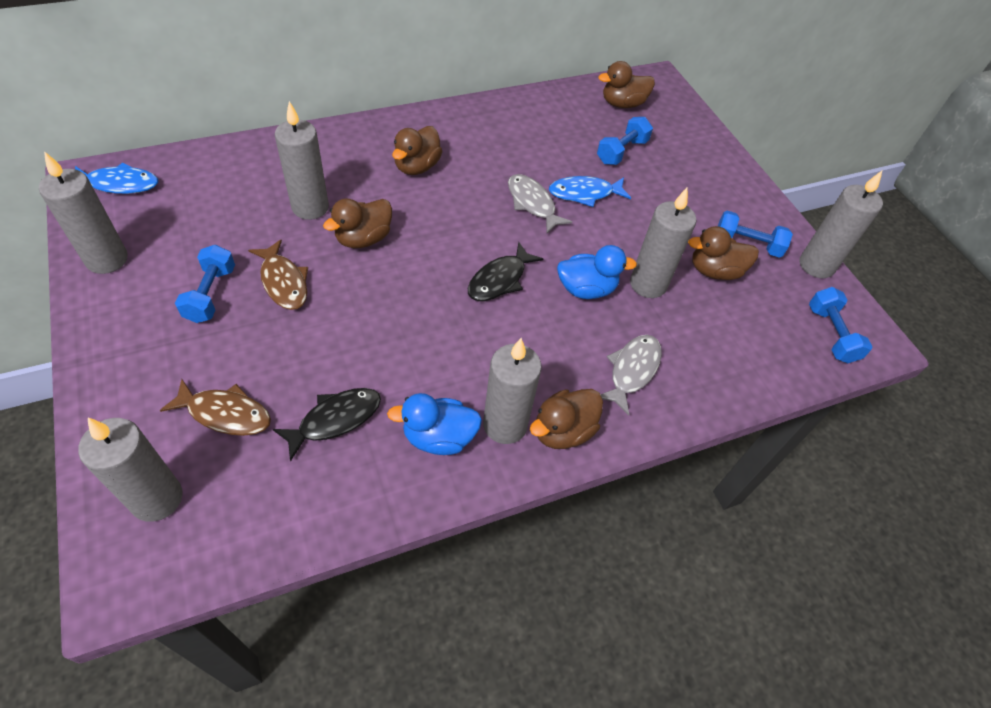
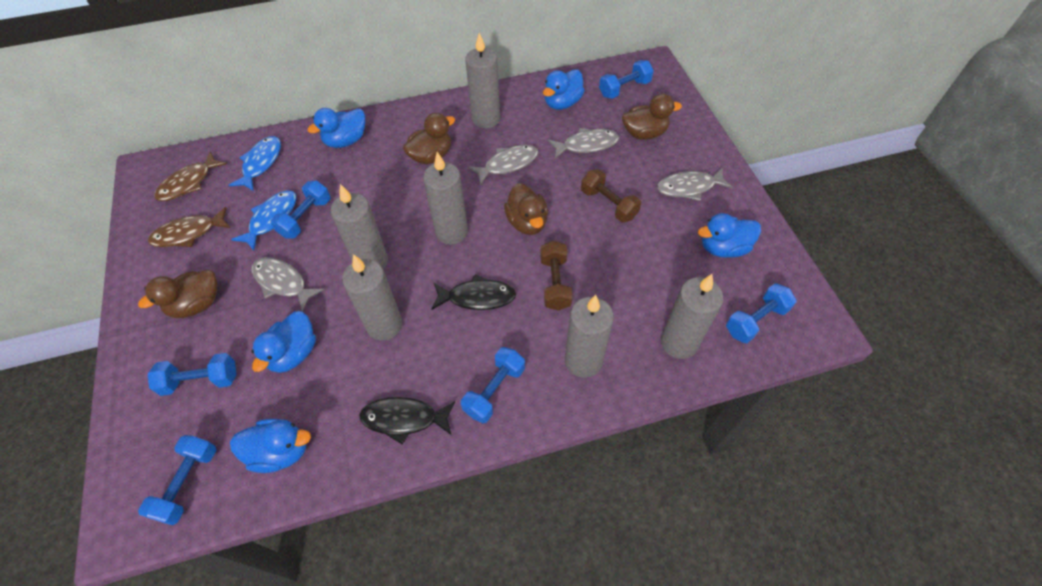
blue duck: 2 -> 5
blue dumbbell: 4 -> 6
brown duck: 5 -> 4
brown dumbbell: 0 -> 2
grey fish: 2 -> 4

